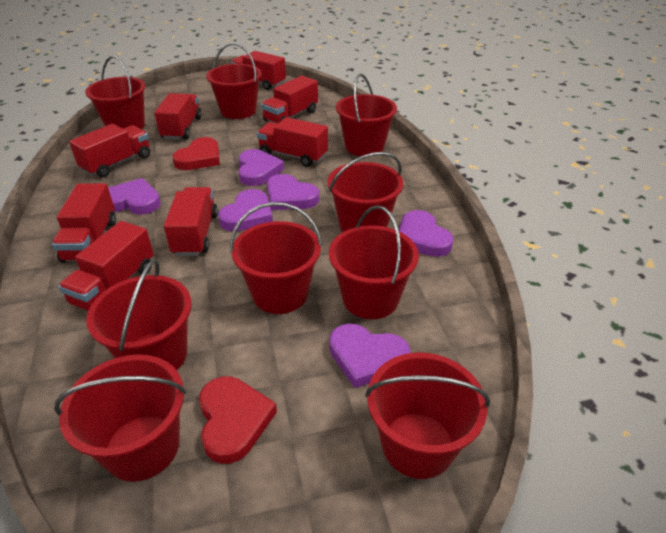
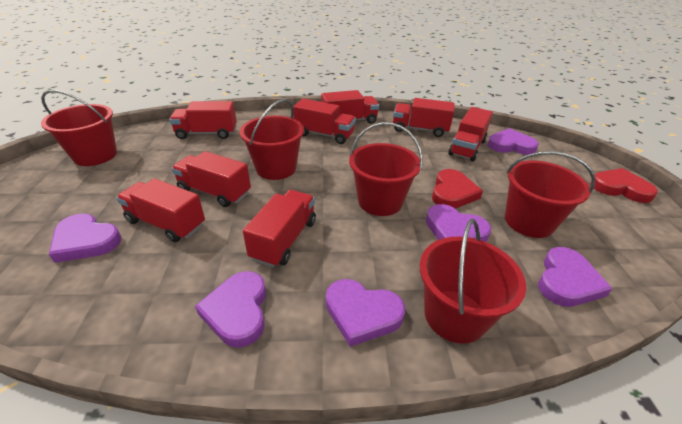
red bucket: 9 -> 5

